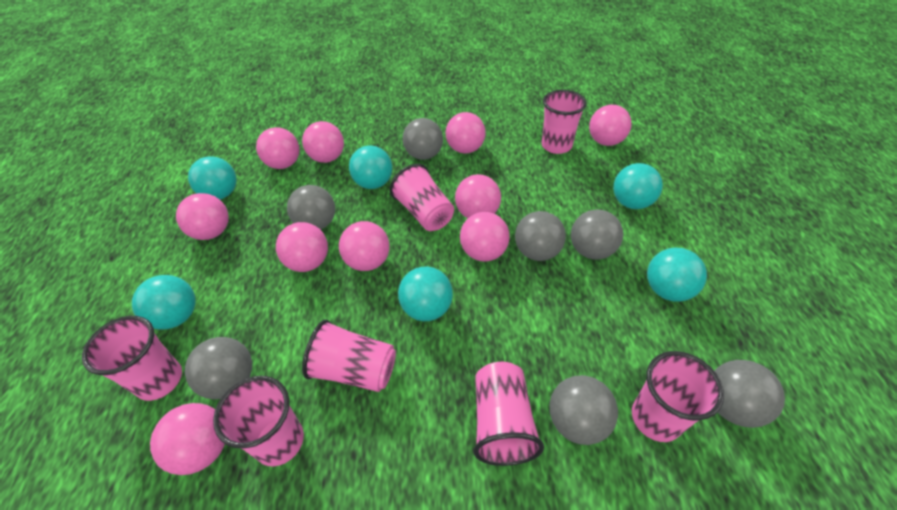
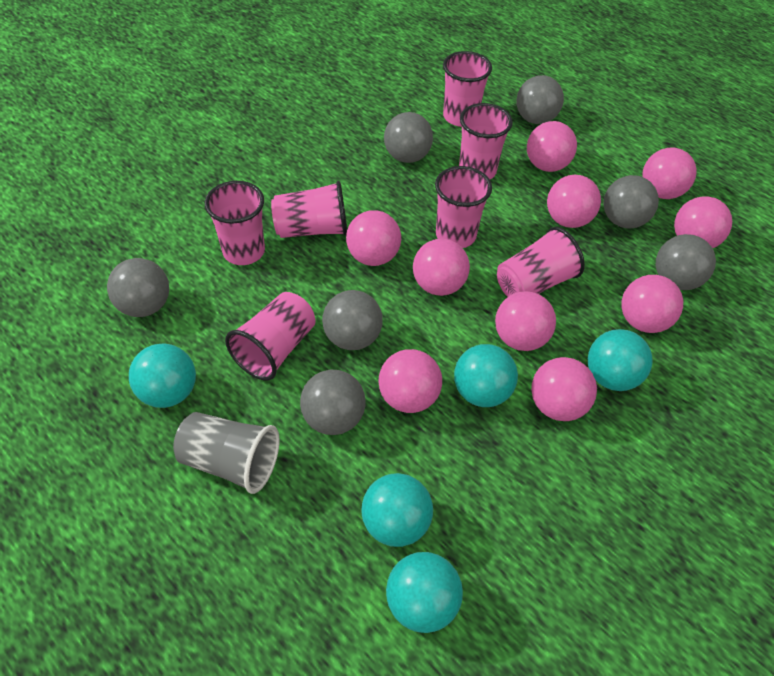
grey cup: 0 -> 1
turquoise ball: 6 -> 5

